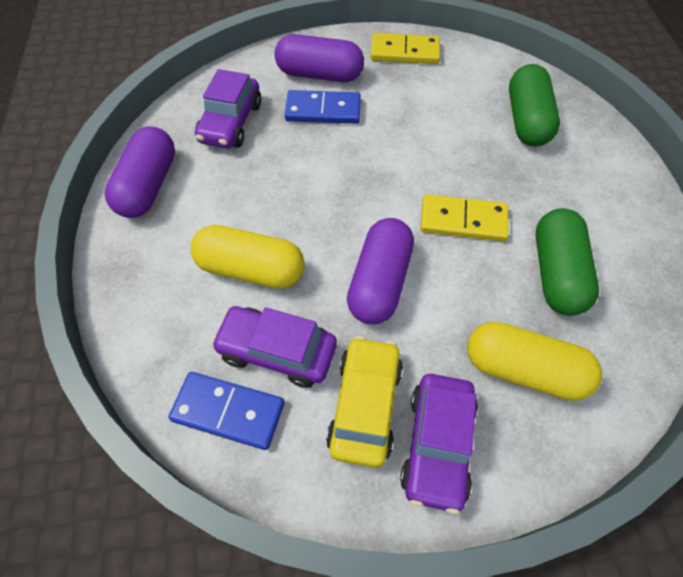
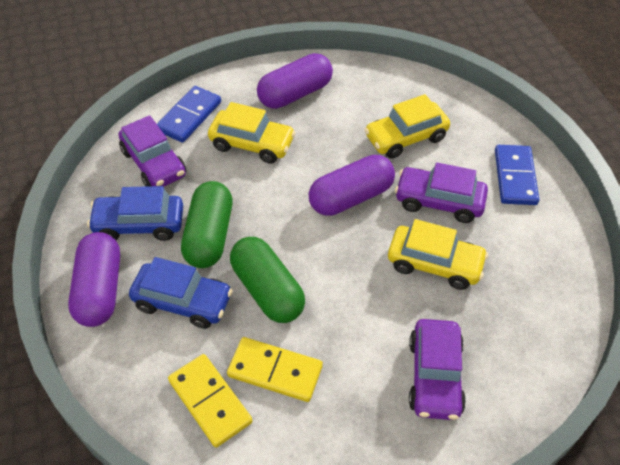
blue car: 0 -> 2
yellow capsule: 2 -> 0
yellow car: 1 -> 3

